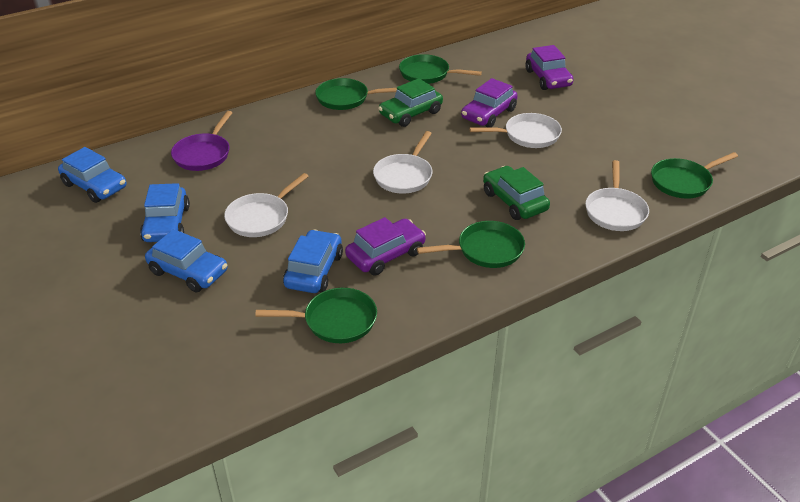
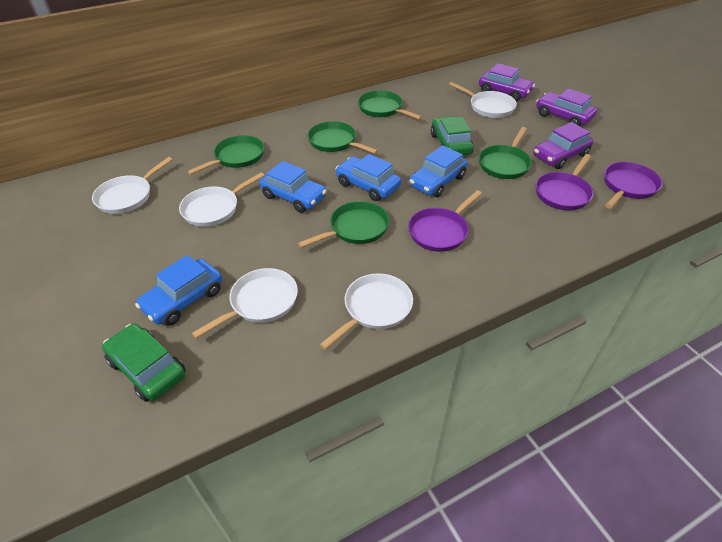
purple pan: 1 -> 3
white pan: 4 -> 5

